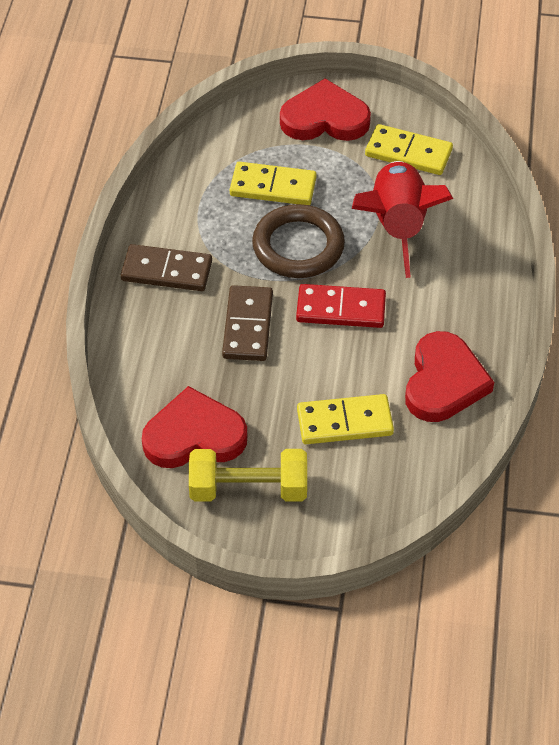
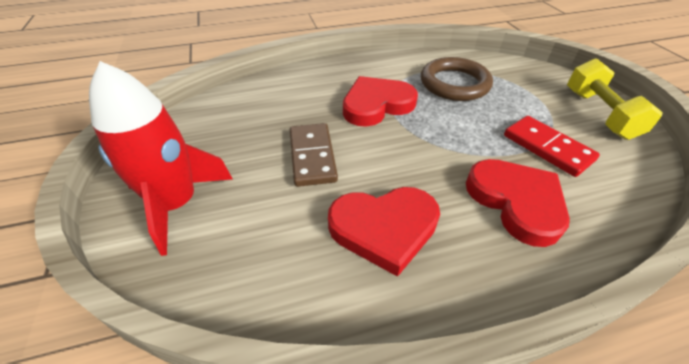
brown domino: 2 -> 1
yellow domino: 3 -> 0

